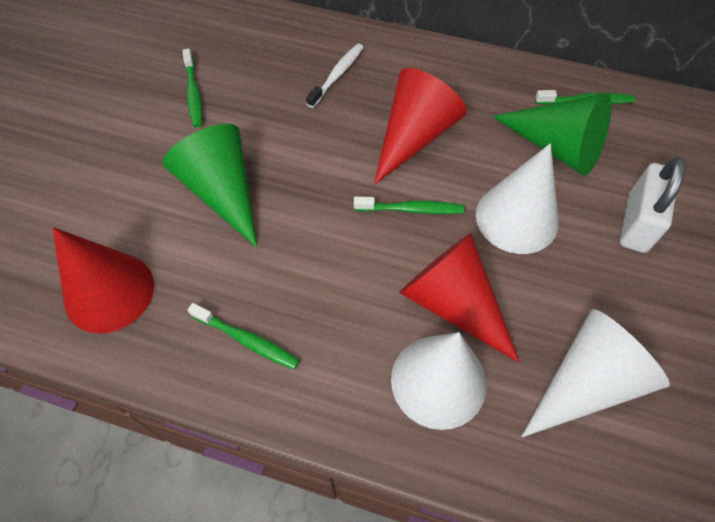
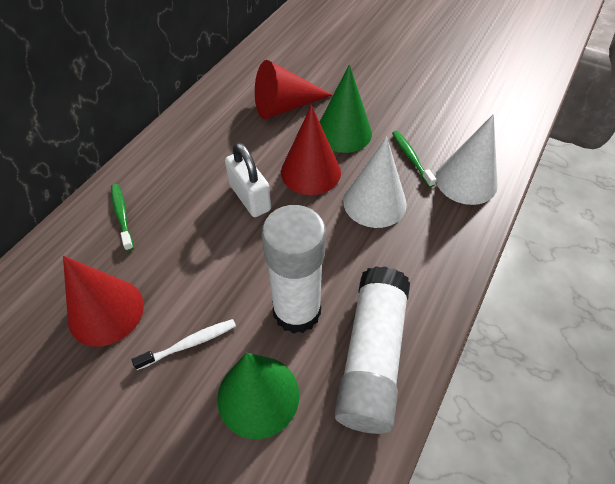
green toothbrush: 4 -> 2
white cone: 3 -> 2
white glue stick: 0 -> 2

